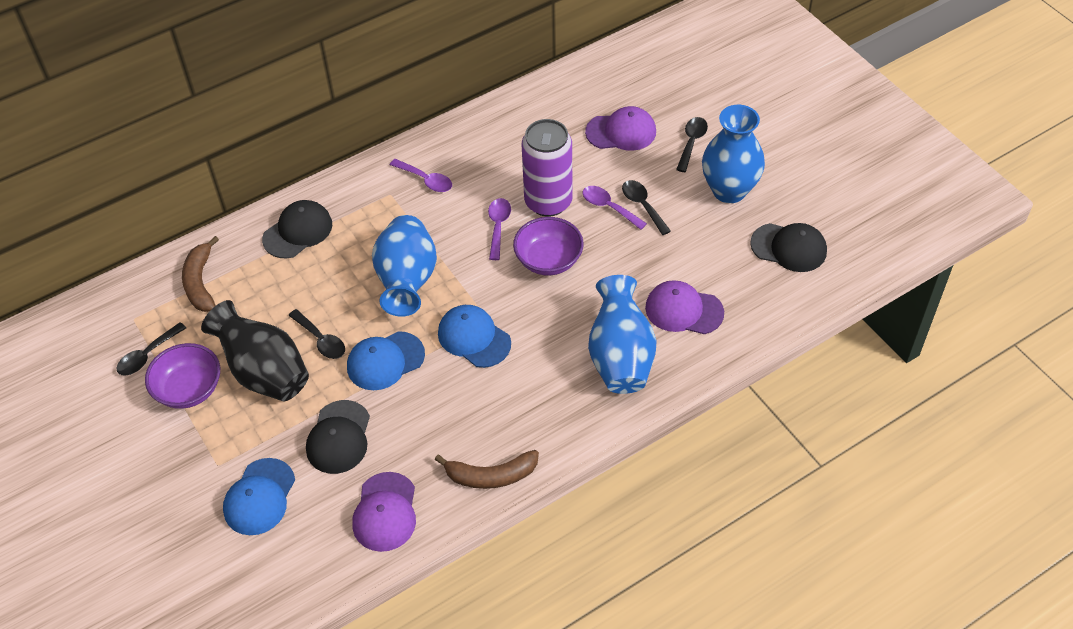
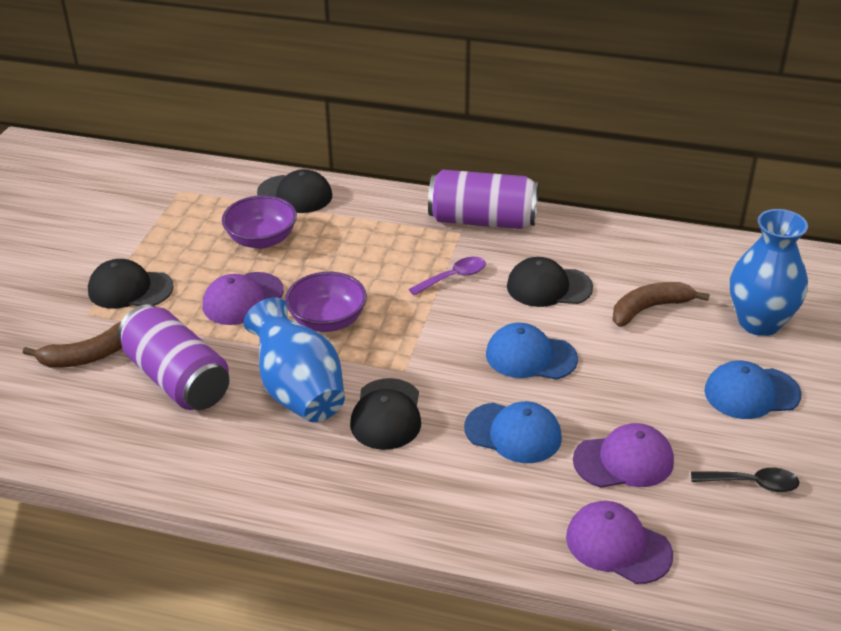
black cap: 3 -> 4
black spoon: 4 -> 1
black vase: 1 -> 0
blue vase: 3 -> 2
purple can: 1 -> 2
purple spoon: 3 -> 1

